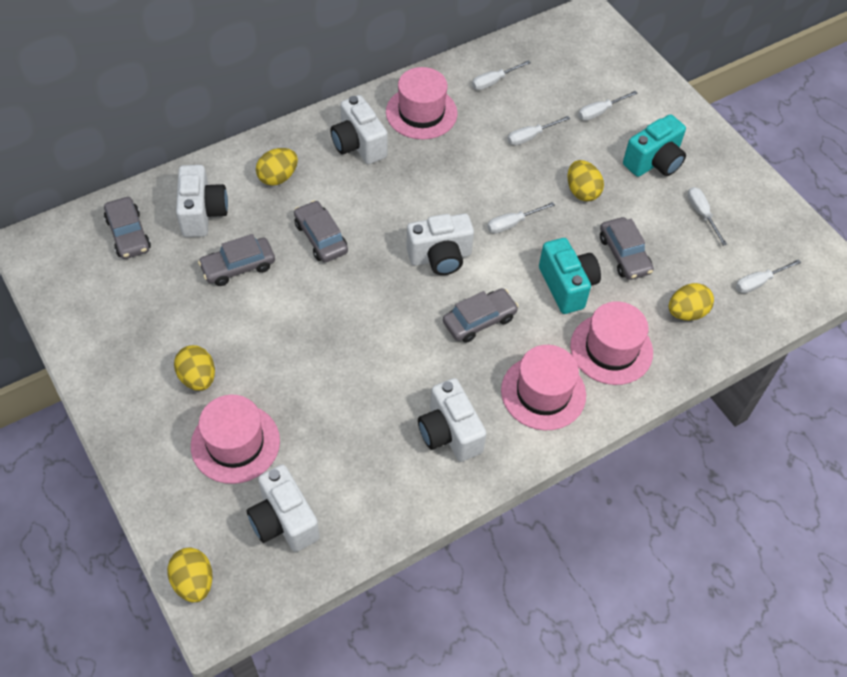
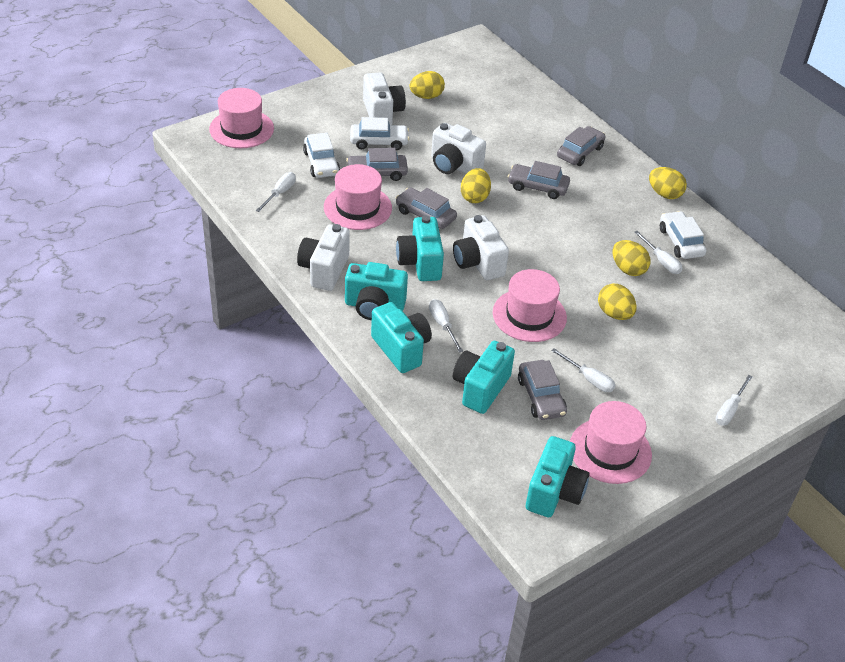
turquoise camera: 2 -> 5
white camera: 5 -> 4
white car: 0 -> 3
white screwdriver: 6 -> 5

